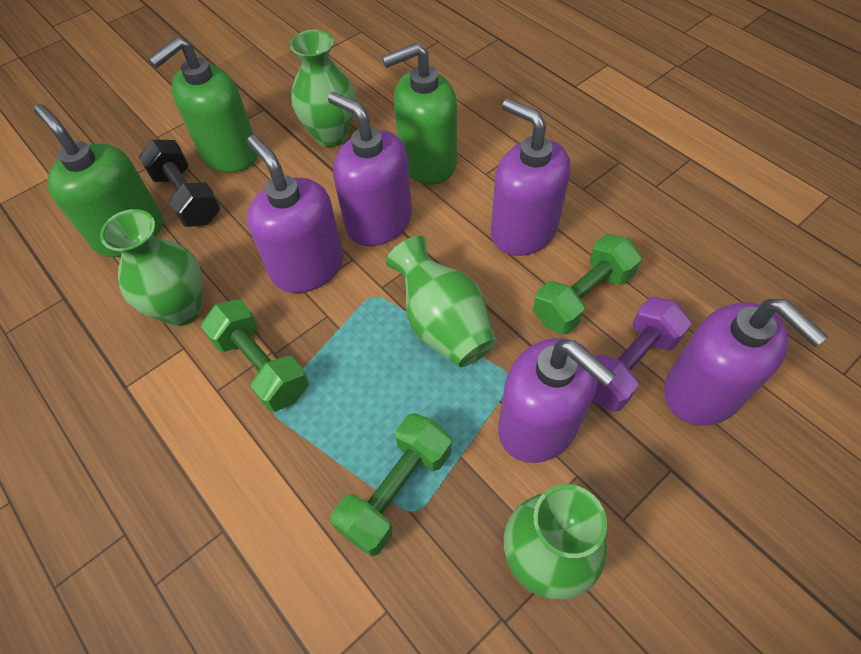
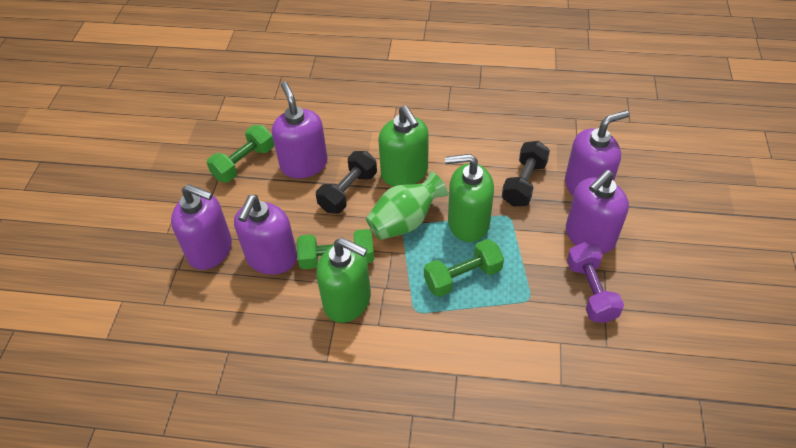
black dumbbell: 1 -> 2
green vase: 4 -> 1

